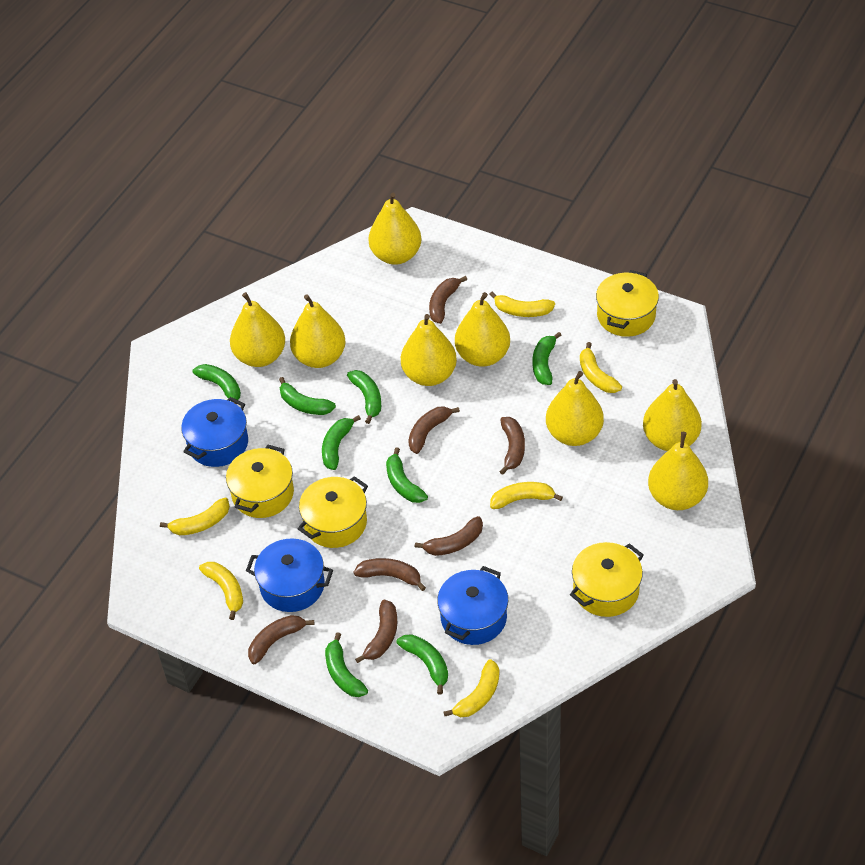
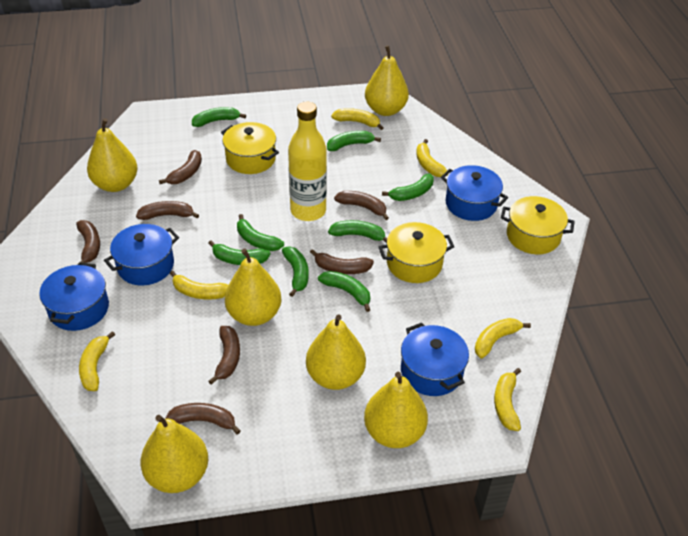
blue pot: 3 -> 4
yellow bottle: 0 -> 1
yellow pear: 8 -> 6
yellow pot: 4 -> 3

